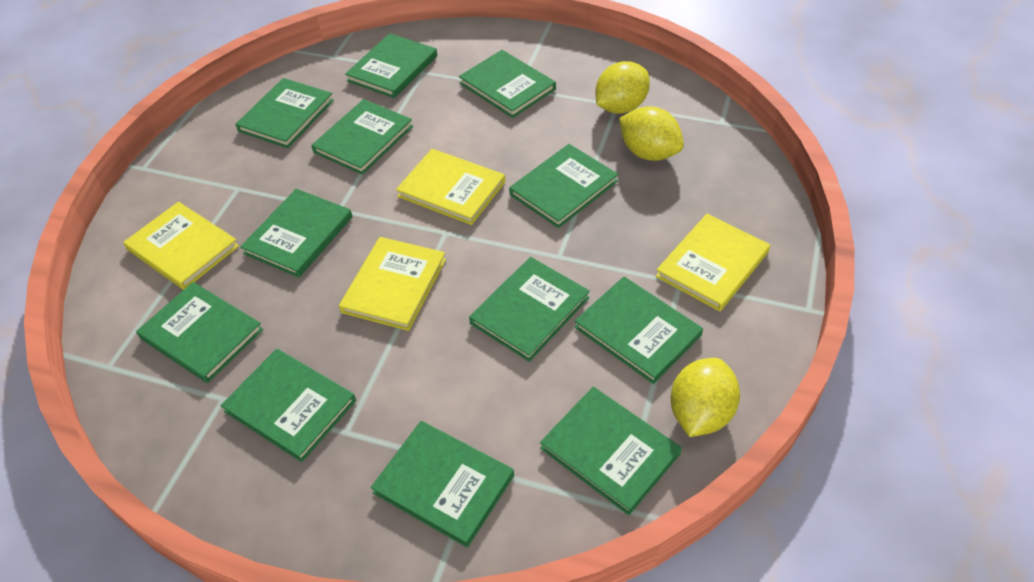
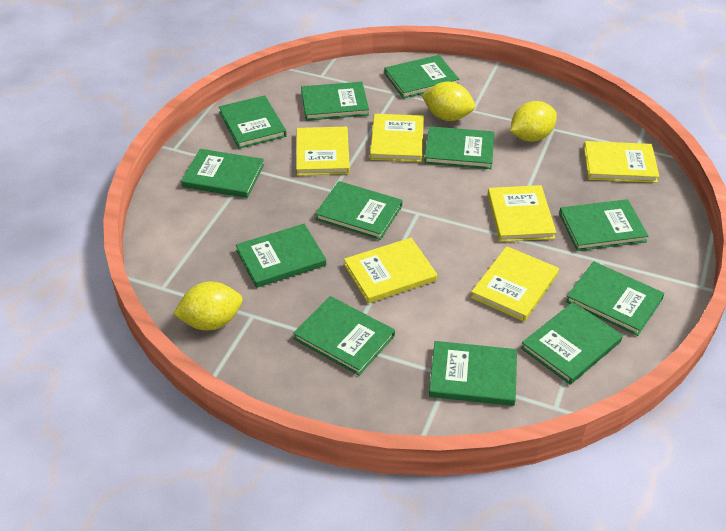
yellow book: 4 -> 6

